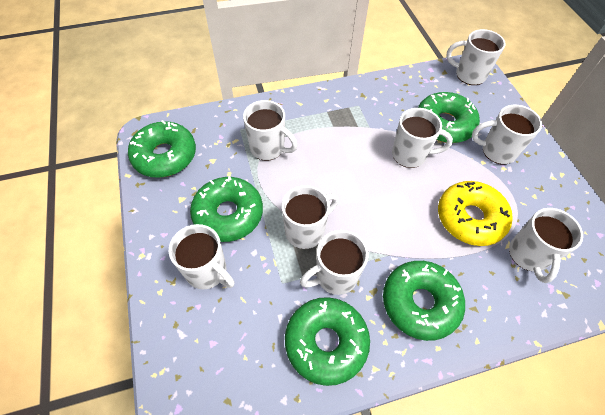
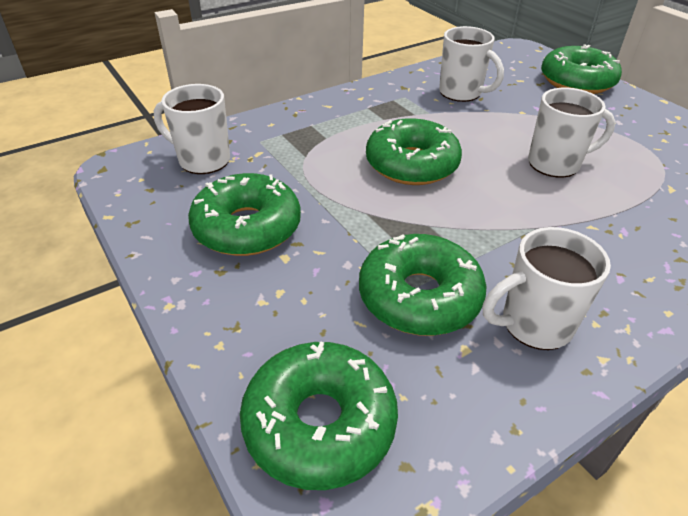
white mug: 8 -> 4
yellow donut: 1 -> 0

